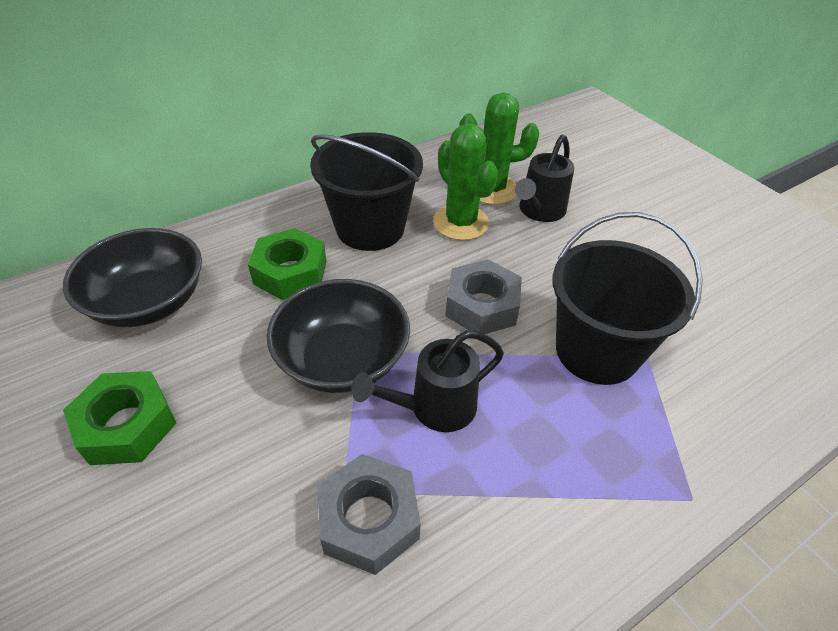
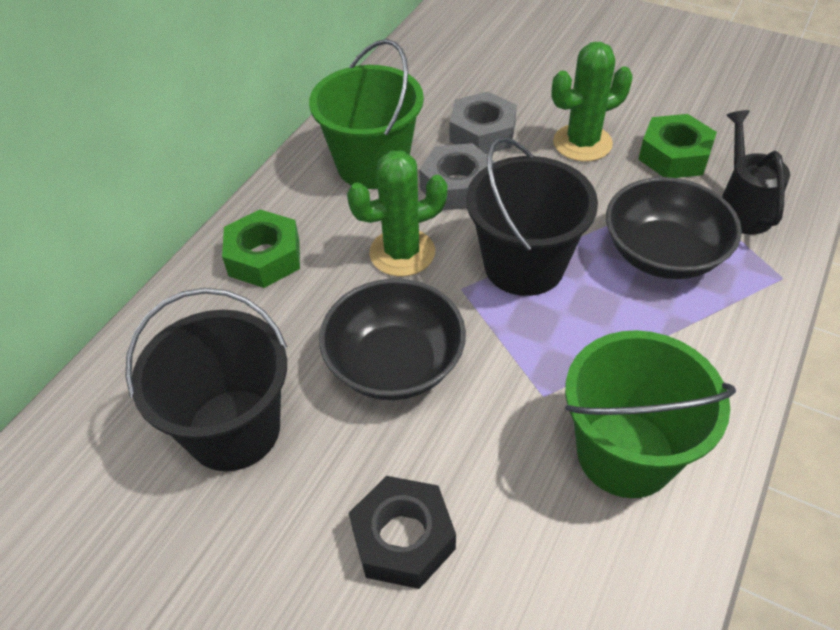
black nut: 0 -> 1
black watering can: 2 -> 1
green bucket: 0 -> 2

